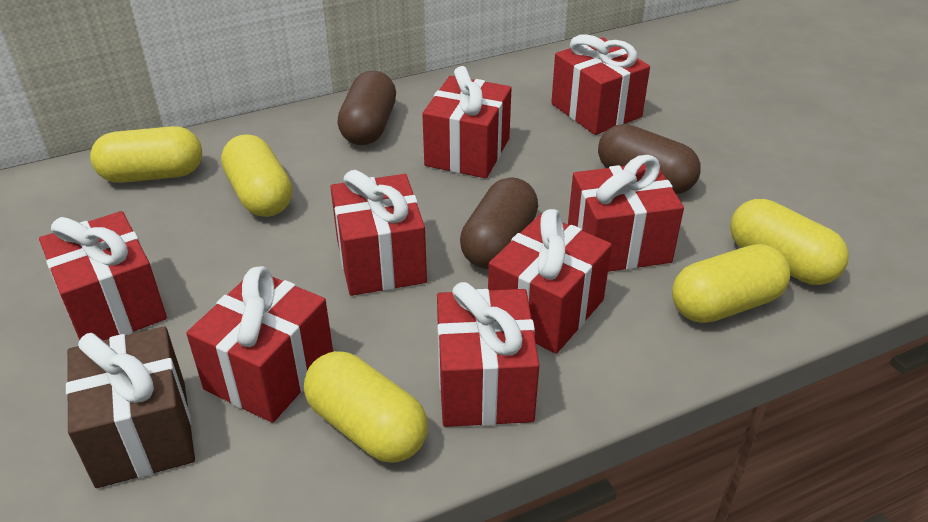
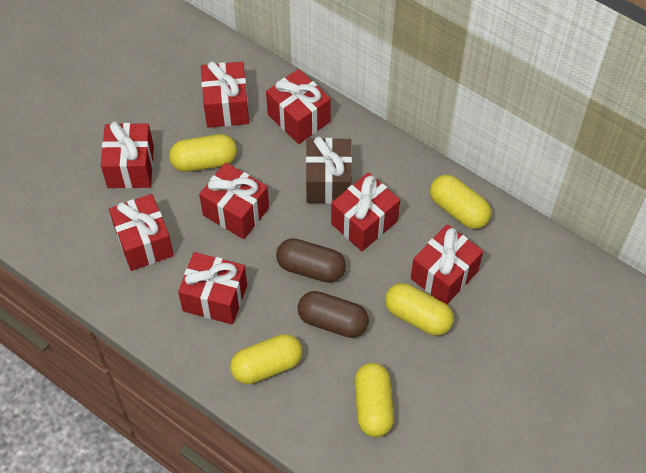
brown capsule: 3 -> 2

